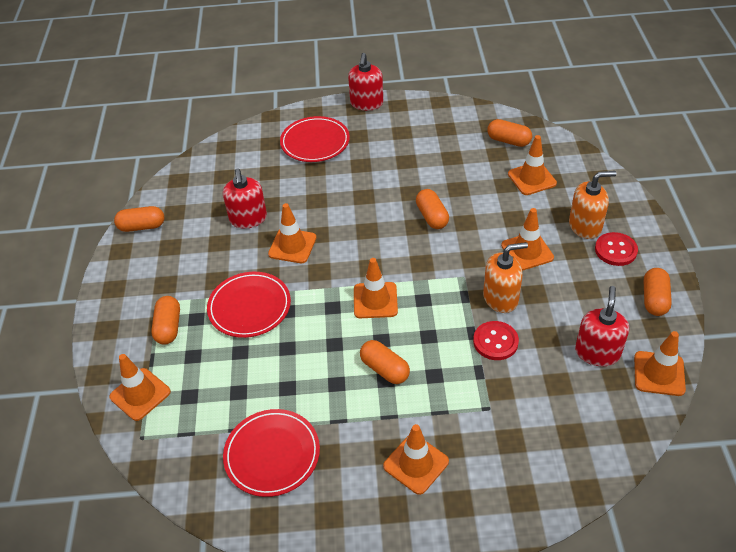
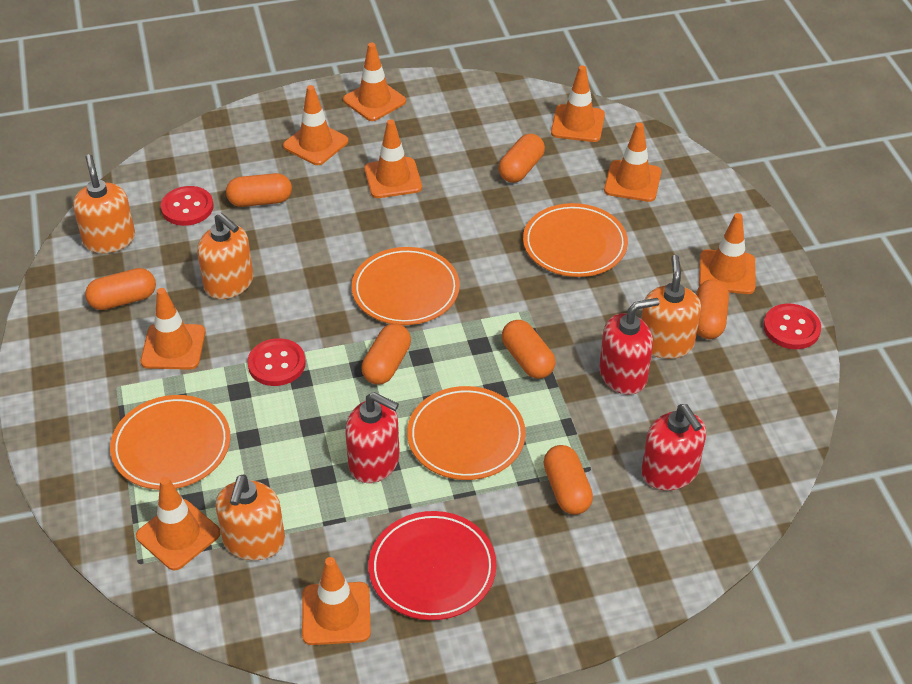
orange capsule: 6 -> 7
orange plate: 0 -> 4
orange soap dispenser: 2 -> 4
orange traffic cone: 7 -> 9
red button: 2 -> 3
red plate: 3 -> 1

